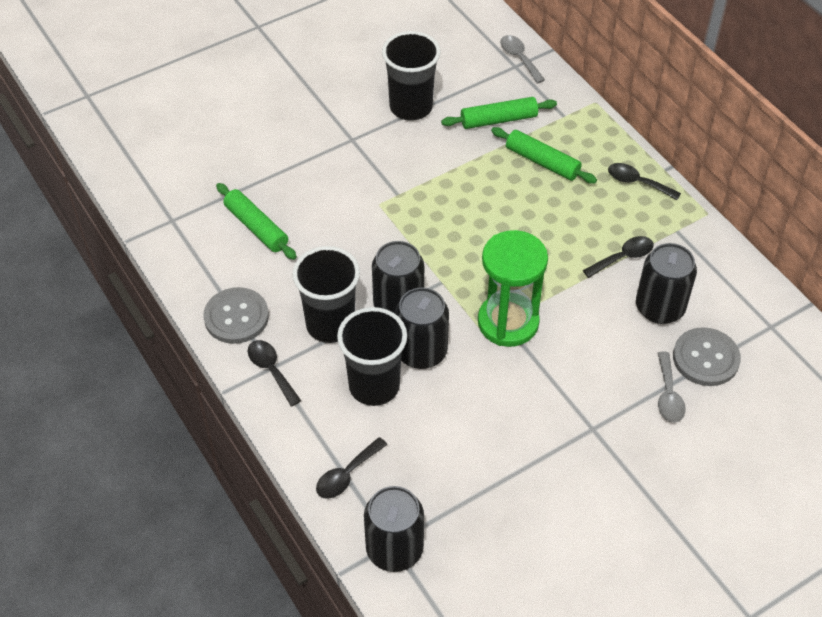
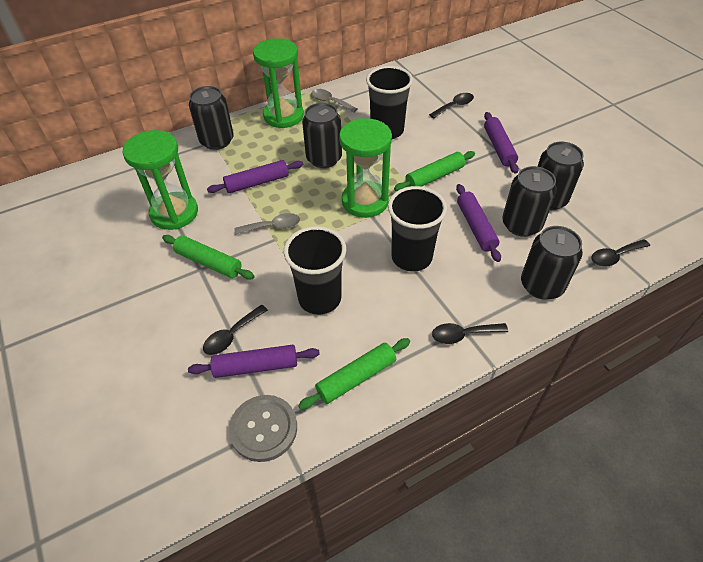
black can: 4 -> 5
green hourglass: 1 -> 3
grey button: 2 -> 1
purple rolling pin: 0 -> 4

